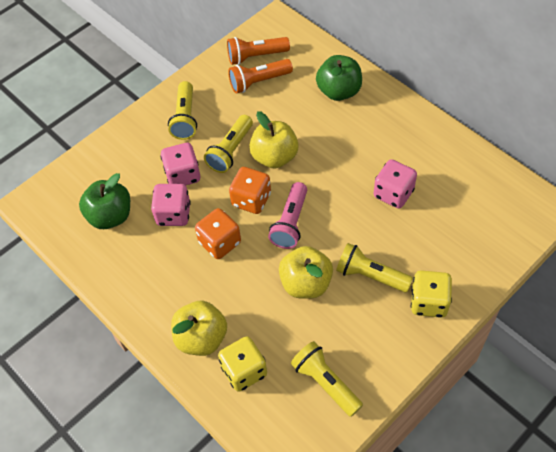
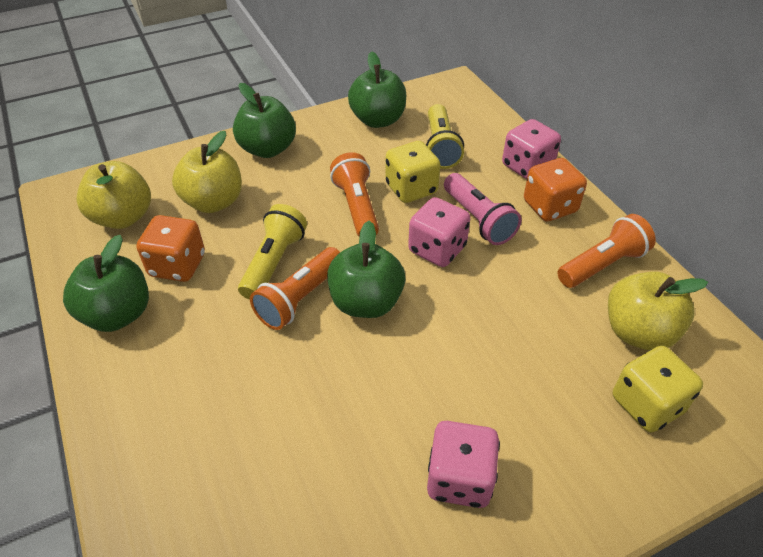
green apple: 2 -> 4
orange flashlight: 2 -> 3
yellow flashlight: 4 -> 2

